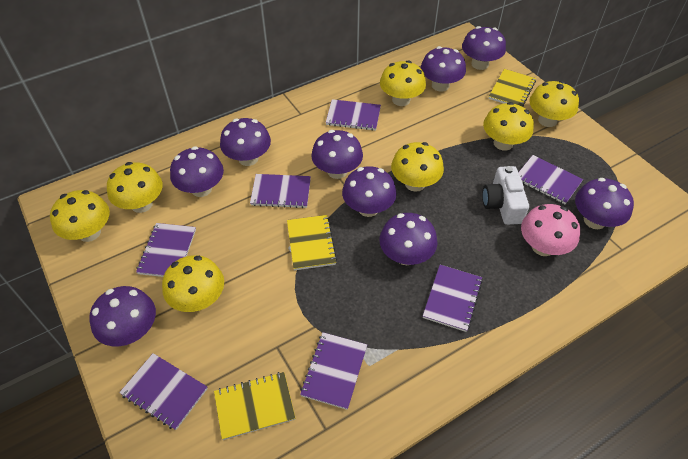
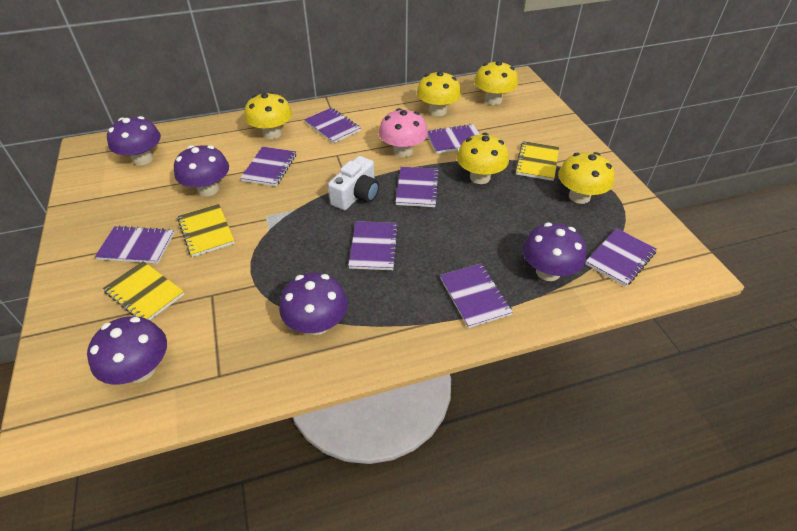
purple mushroom: 9 -> 5
purple notebook: 7 -> 8
yellow mushroom: 7 -> 5

